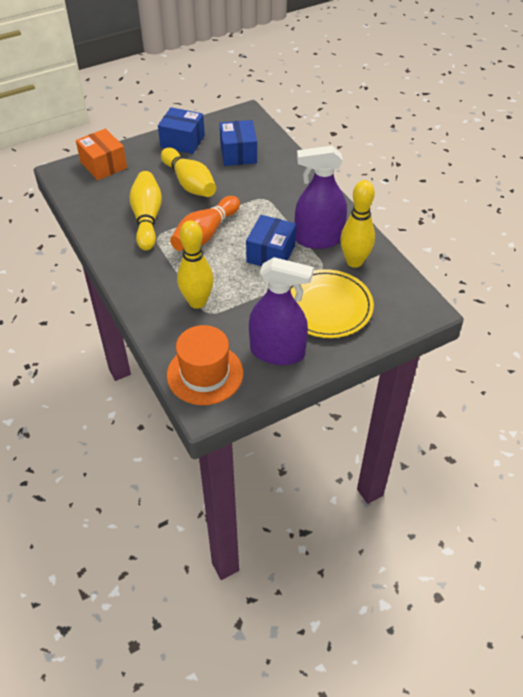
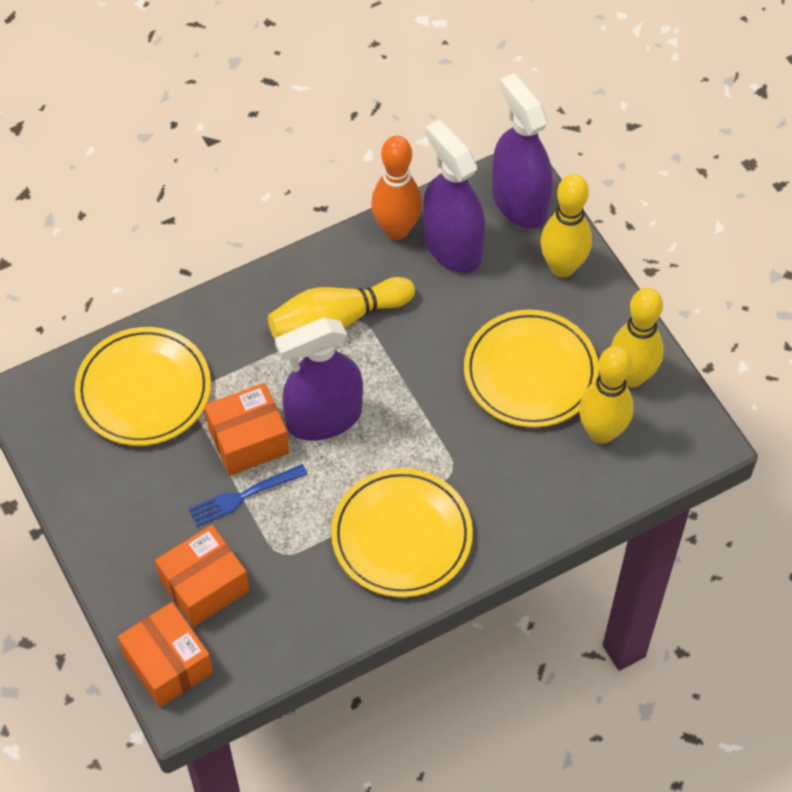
blue box: 3 -> 0
blue fork: 0 -> 1
orange box: 1 -> 3
orange hat: 1 -> 0
purple spray bottle: 2 -> 3
yellow plate: 1 -> 3

